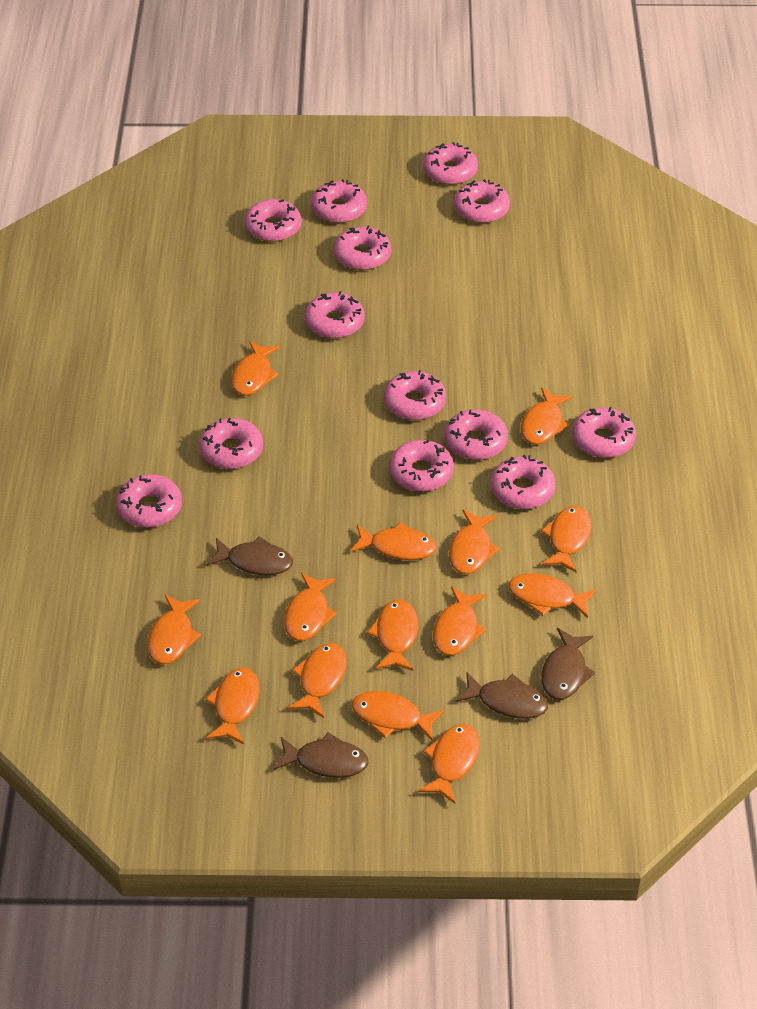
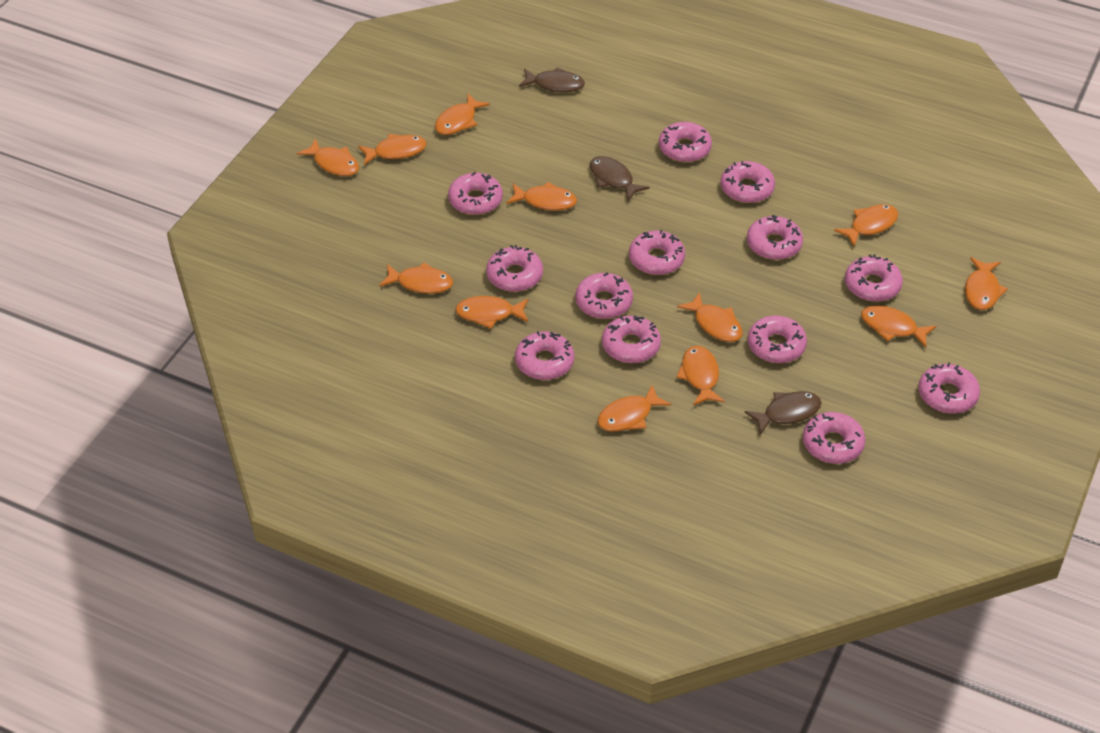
brown fish: 4 -> 3
orange fish: 14 -> 12

